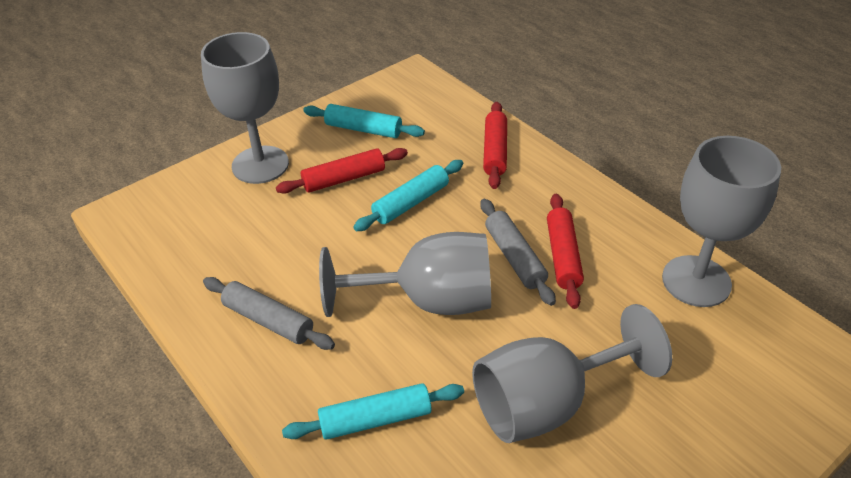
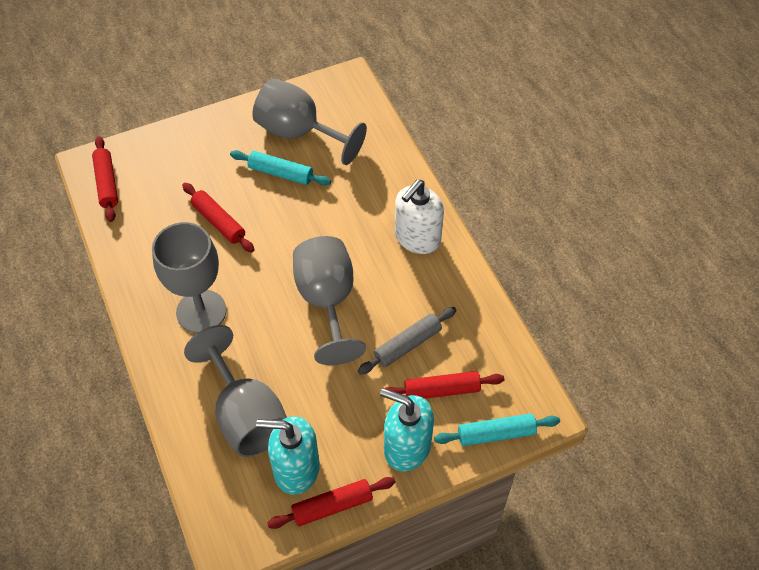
grey rolling pin: 2 -> 1
red rolling pin: 3 -> 4
turquoise rolling pin: 3 -> 2
turquoise soap dispenser: 0 -> 2
white soap dispenser: 0 -> 1

